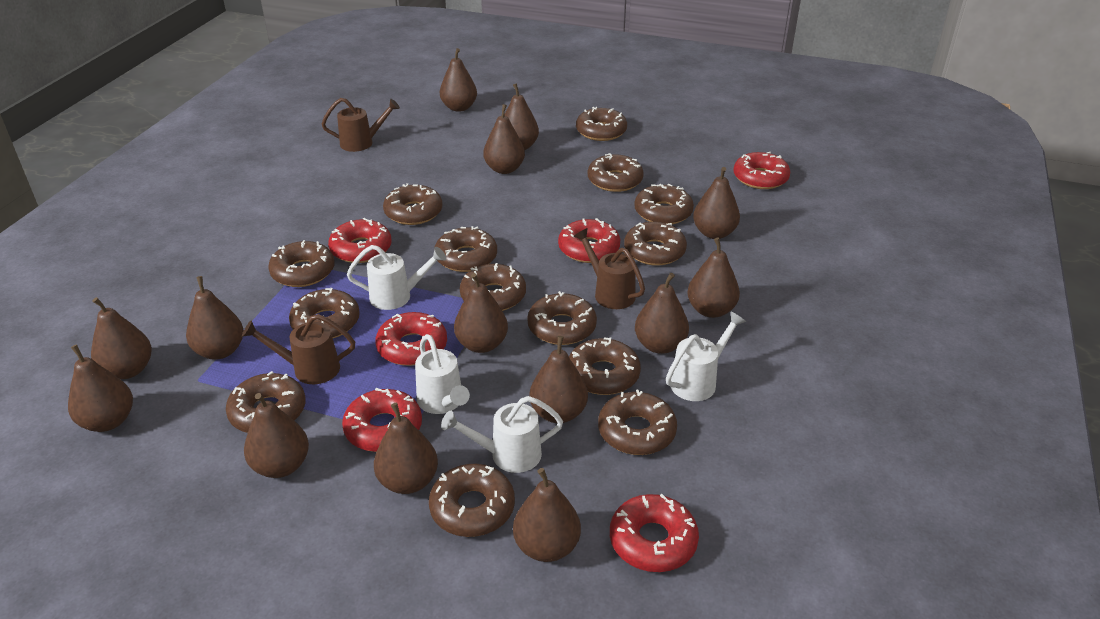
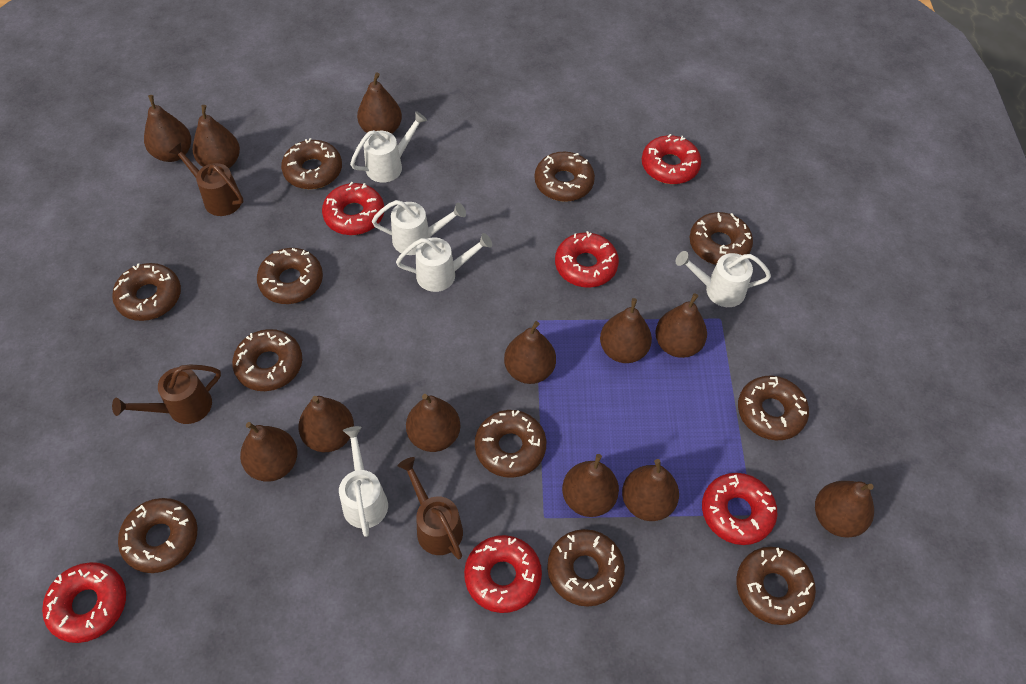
brown donut: 14 -> 11
brown pear: 14 -> 12
white watering can: 4 -> 5

